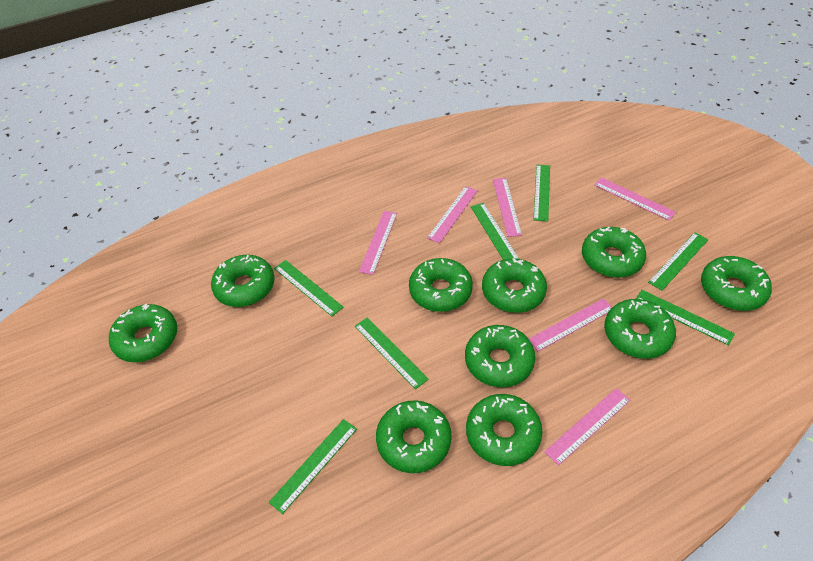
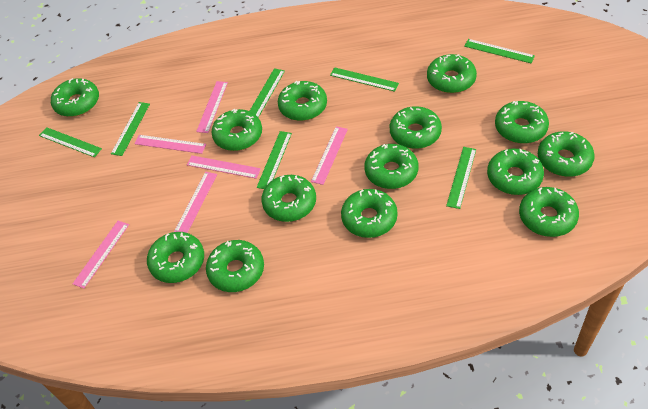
green donut: 10 -> 14

